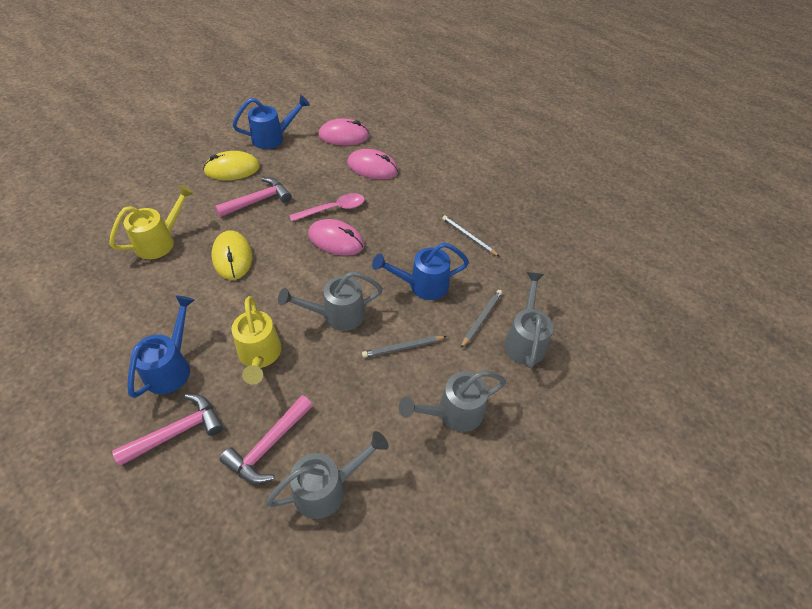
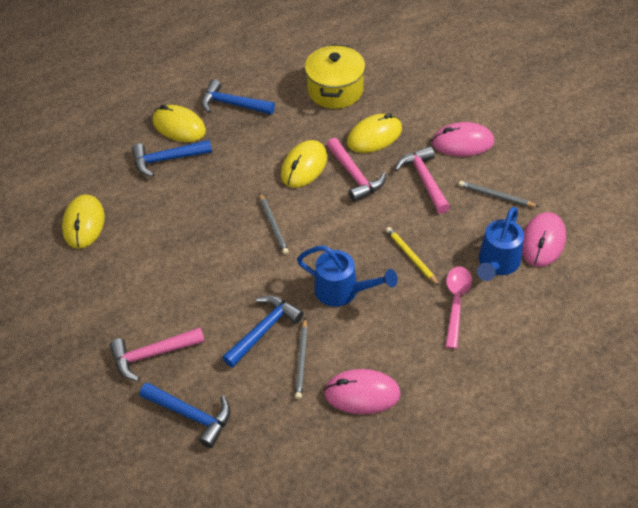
blue hammer: 0 -> 4
blue watering can: 3 -> 2
grey watering can: 4 -> 0
yellow mouse: 2 -> 4
yellow pencil: 0 -> 1
yellow pot: 0 -> 1
yellow watering can: 2 -> 0

